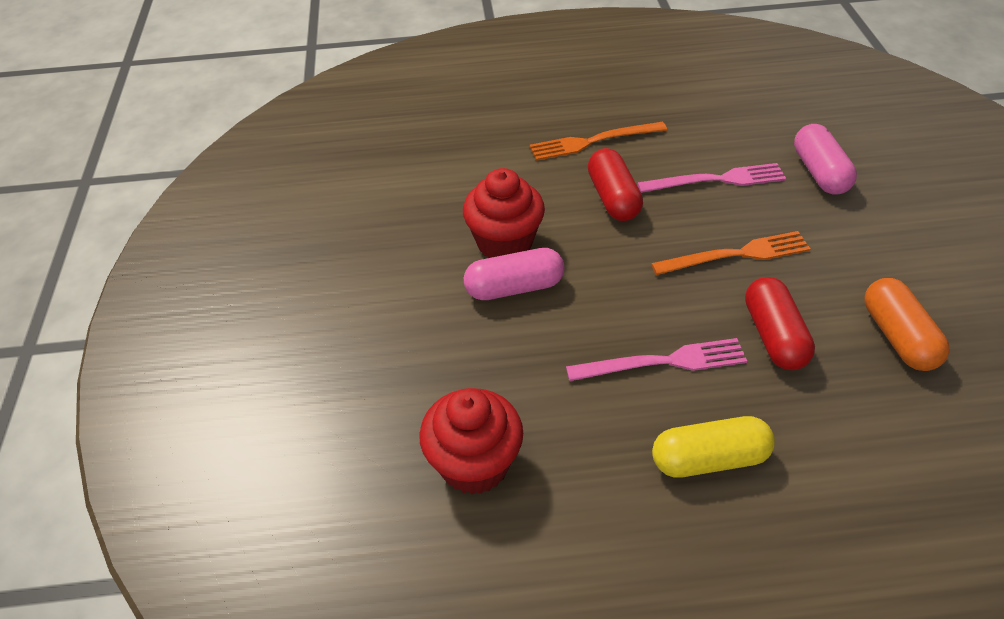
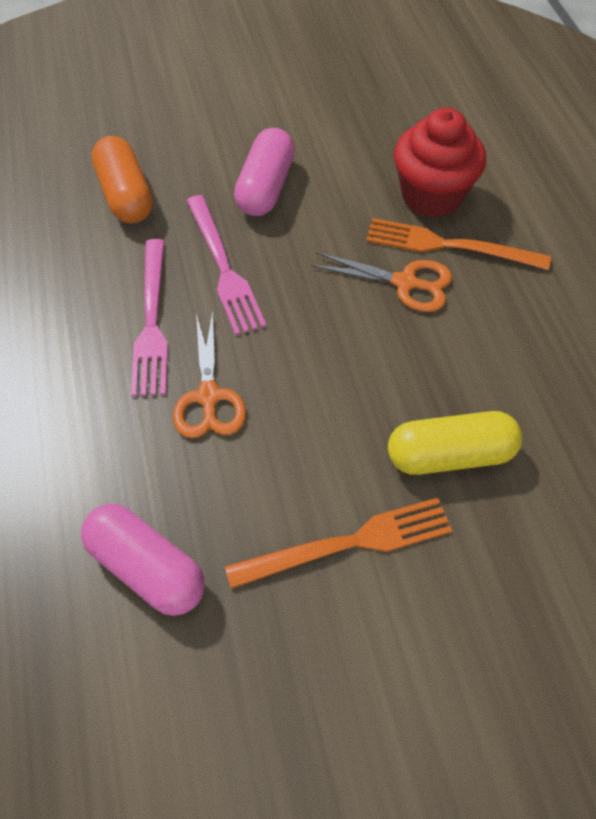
orange scissors: 0 -> 2
red capsule: 2 -> 0
red cupcake: 2 -> 1

